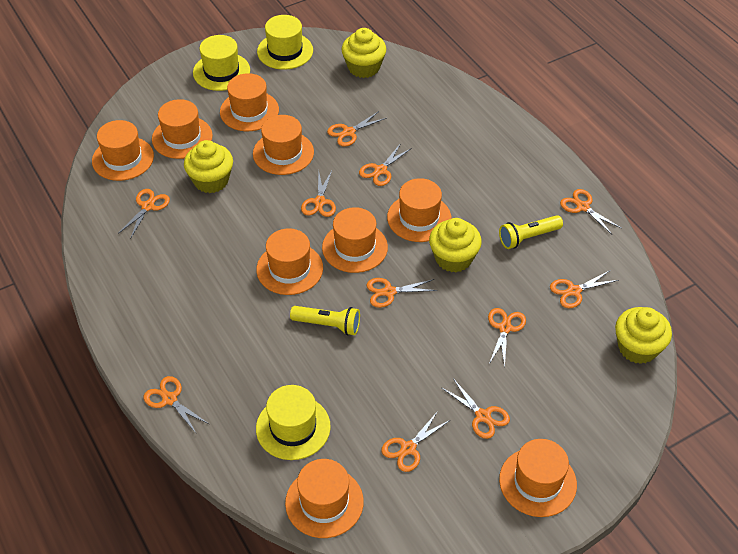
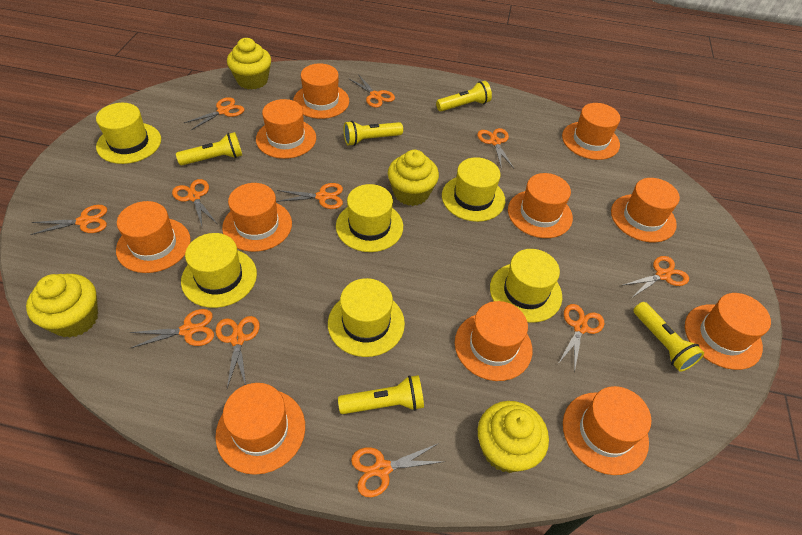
orange hat: 9 -> 11
yellow flashlight: 2 -> 5
yellow hat: 3 -> 6

